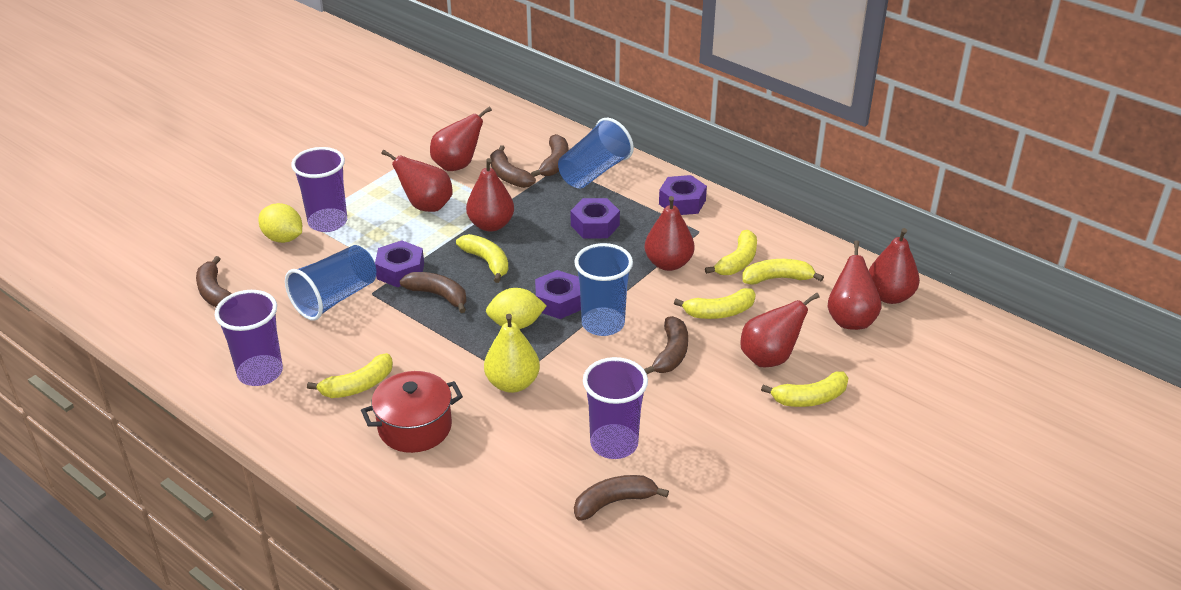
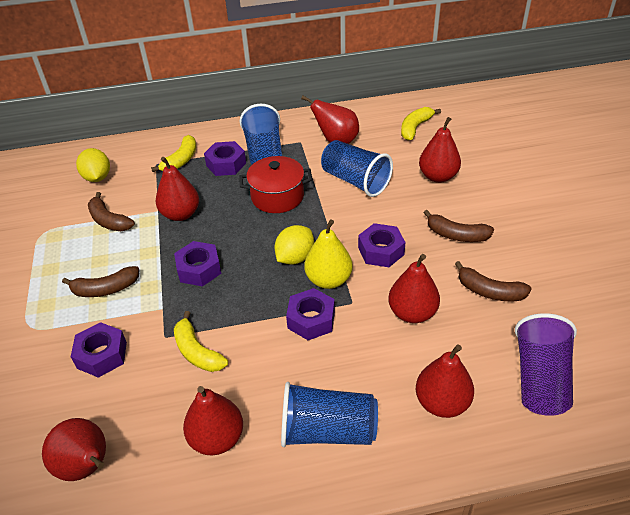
brown banana: 6 -> 4
purple cup: 3 -> 1
purple nut: 4 -> 5
yellow banana: 6 -> 3

